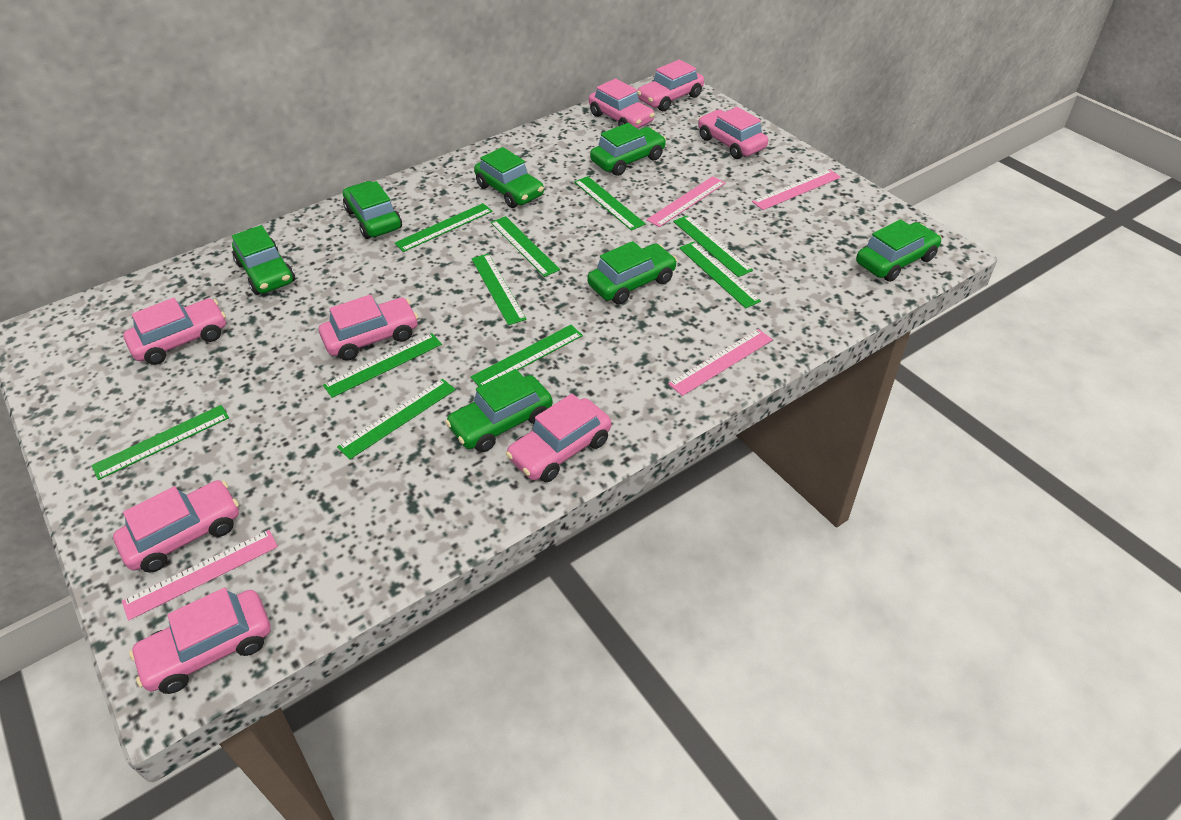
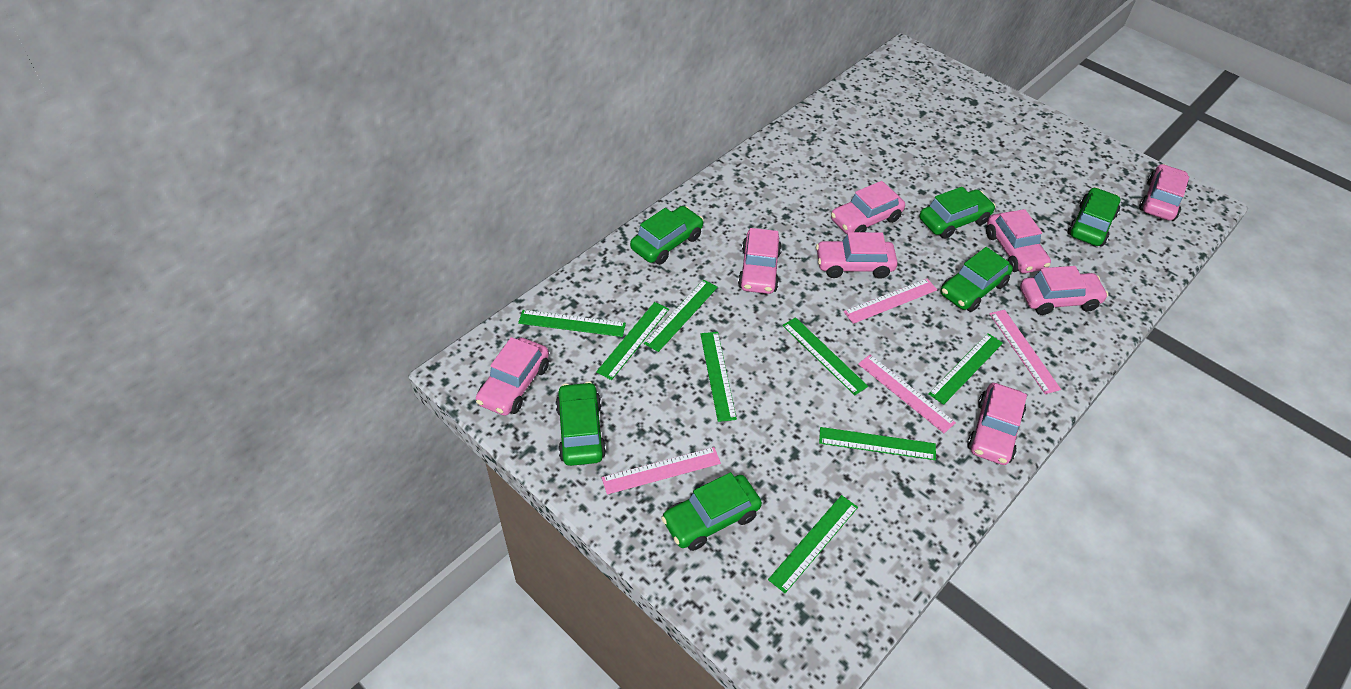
green car: 7 -> 6
green ruler: 10 -> 8

